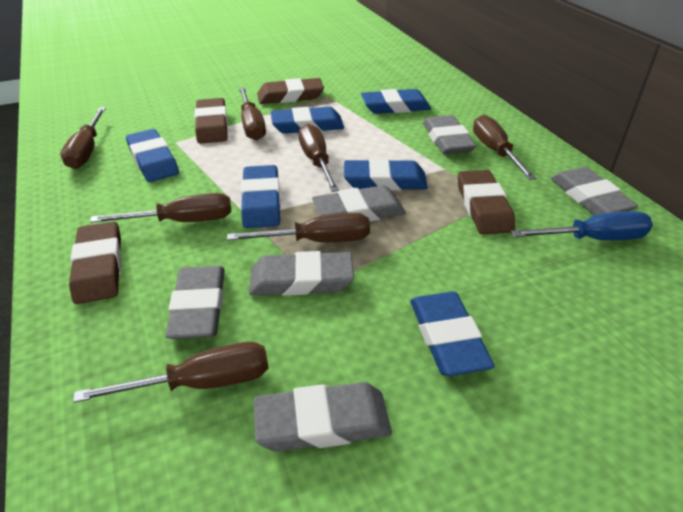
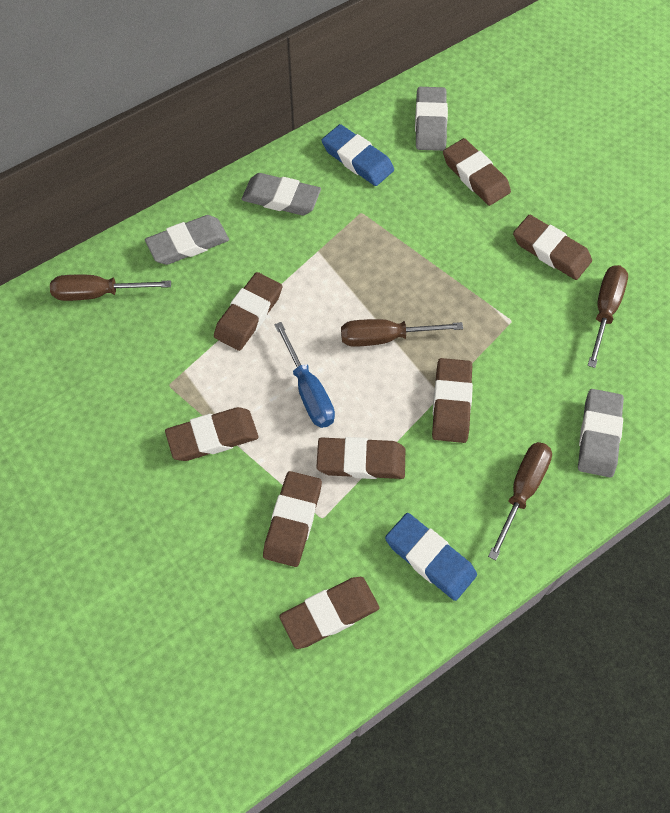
blue eraser: 6 -> 2
brown eraser: 4 -> 8
brown screwdriver: 7 -> 4
grey eraser: 6 -> 4

